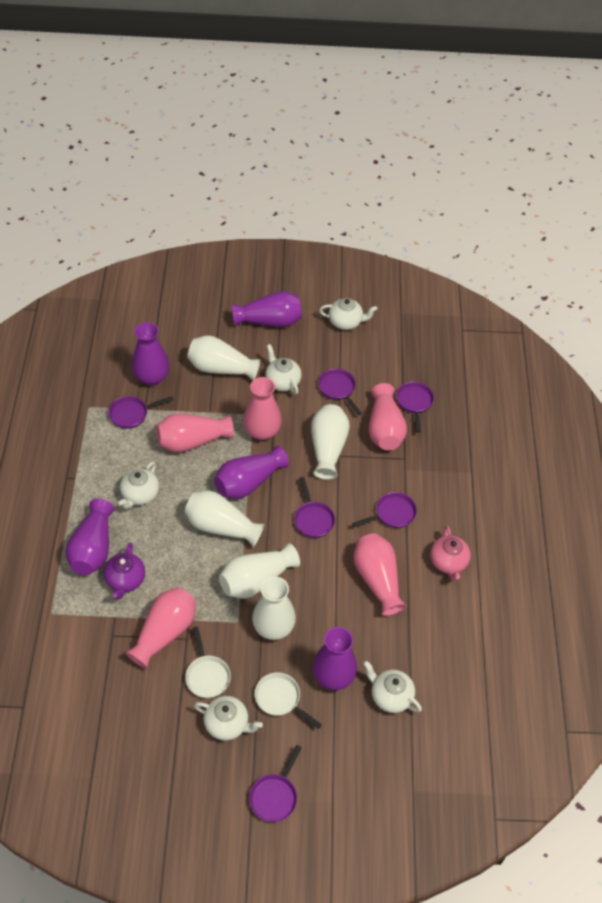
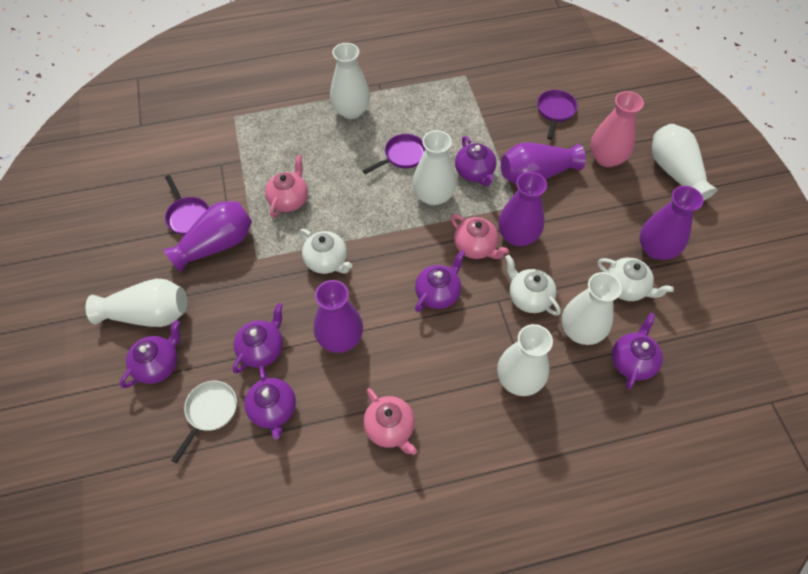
pink teapot: 1 -> 3
pink vase: 5 -> 1
purple pan: 6 -> 3
purple teapot: 1 -> 6
white pan: 2 -> 1
white teapot: 5 -> 3
white vase: 5 -> 6

